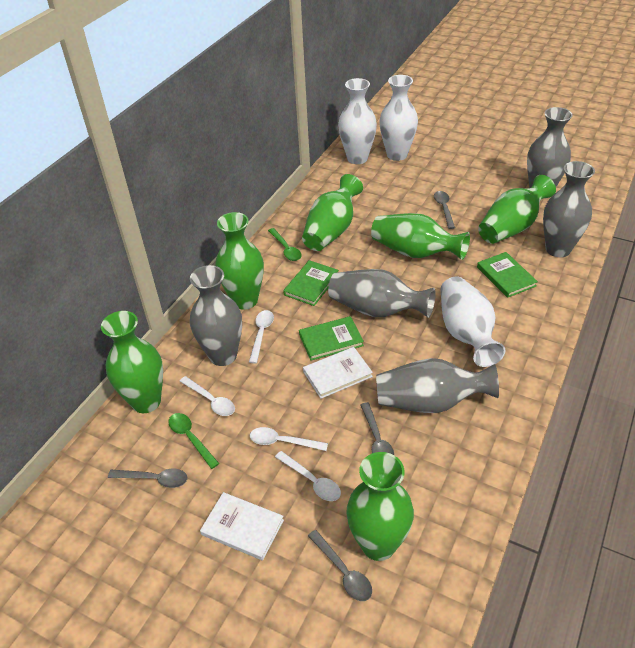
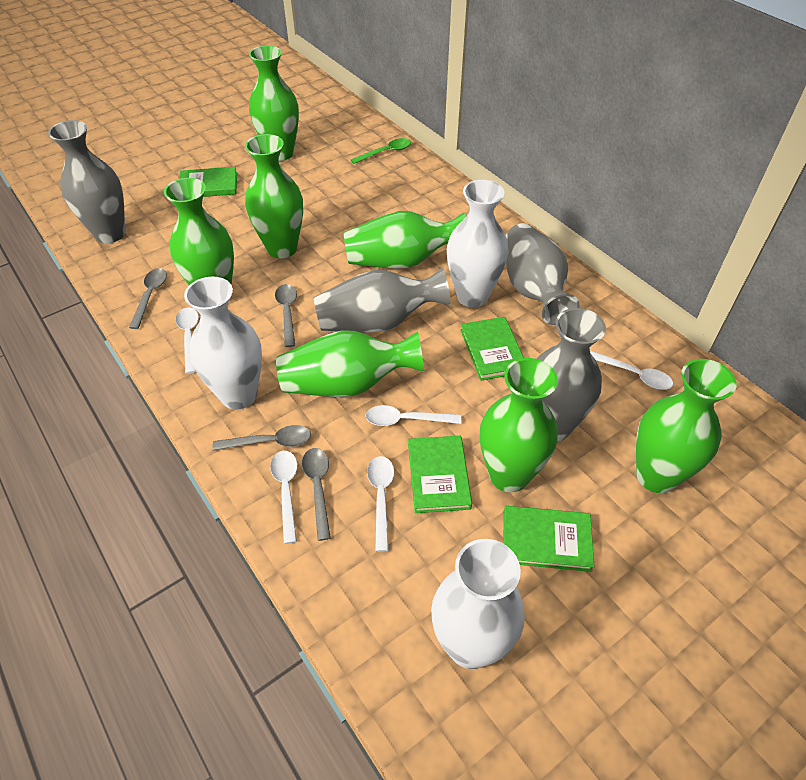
green book: 3 -> 4
green spoon: 2 -> 1
green vase: 6 -> 7
grey vase: 5 -> 4
white book: 2 -> 0
white spoon: 4 -> 5

